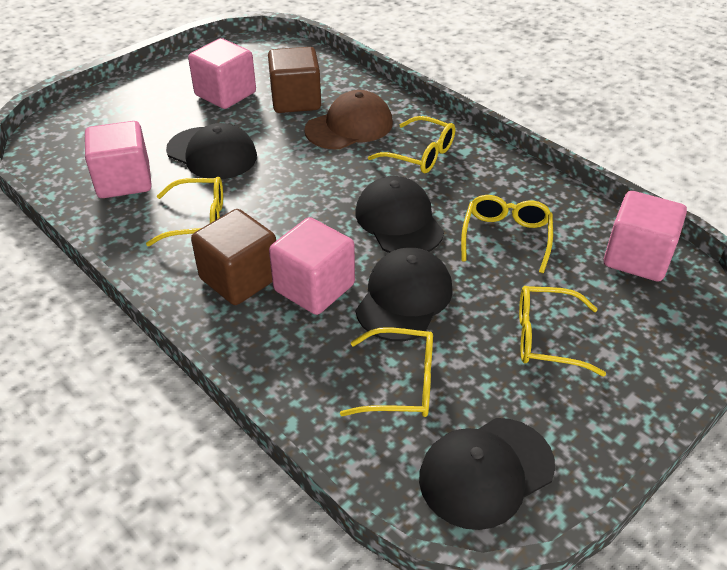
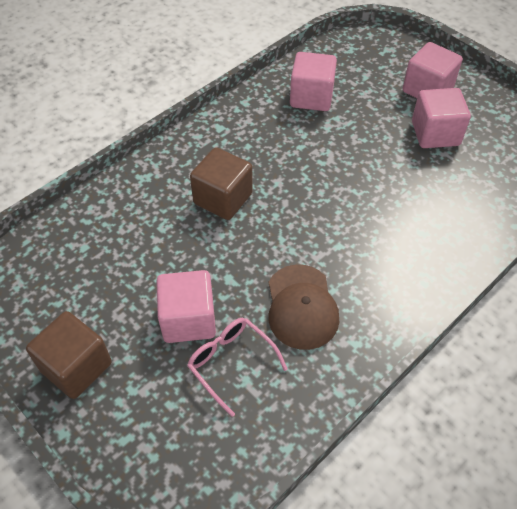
black cap: 4 -> 0
pink glasses: 0 -> 1
yellow glasses: 5 -> 0

